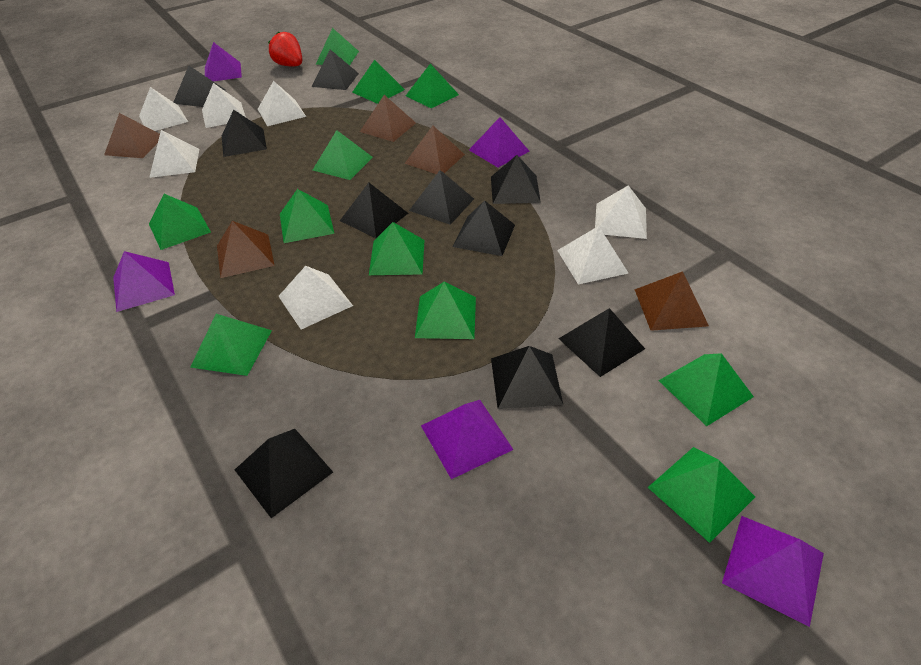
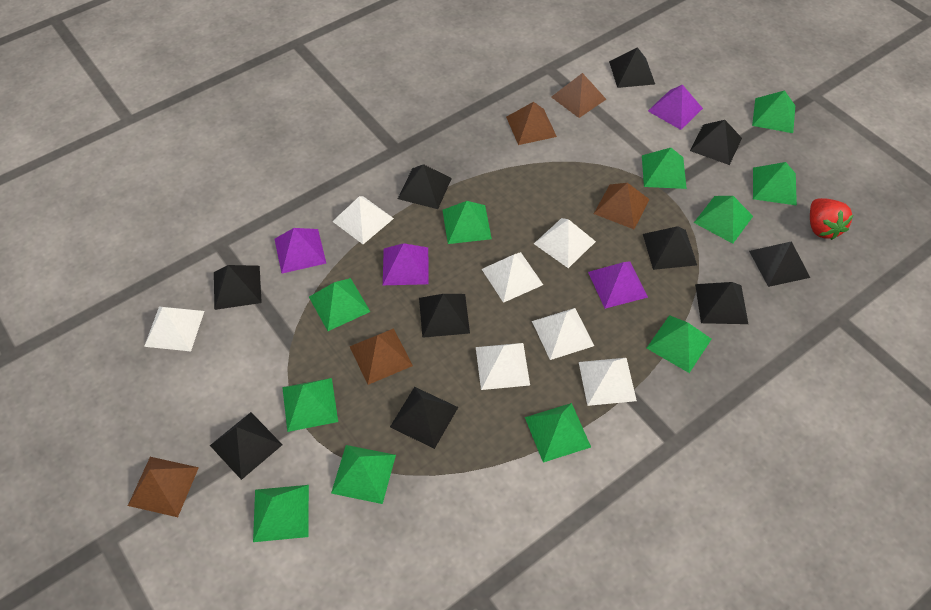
purple pyramid: 5 -> 4

